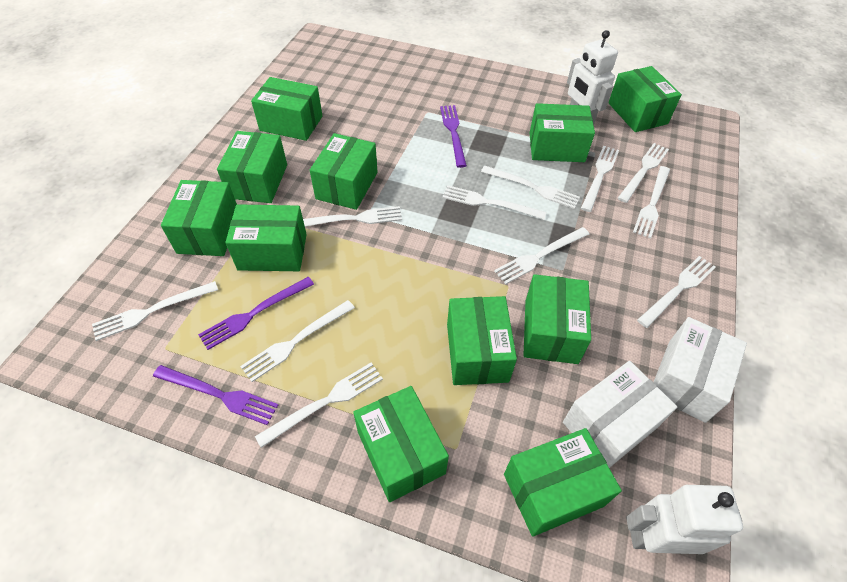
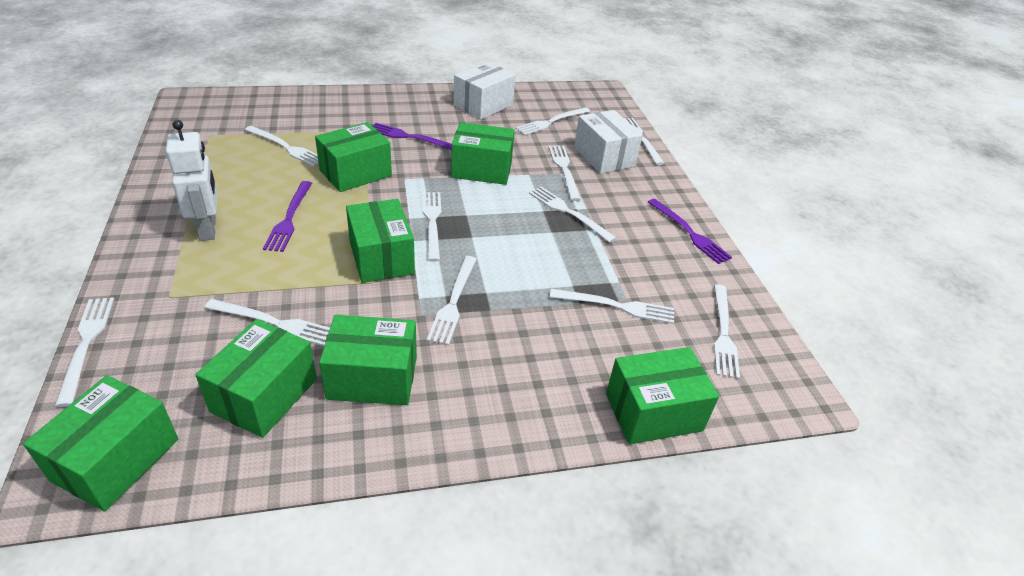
green box: 11 -> 7
white robot: 2 -> 1

